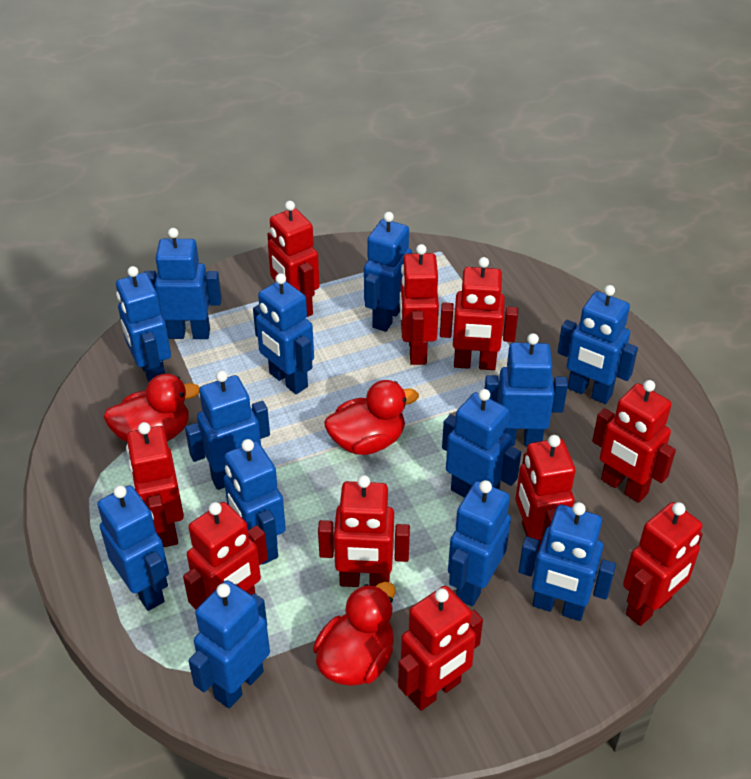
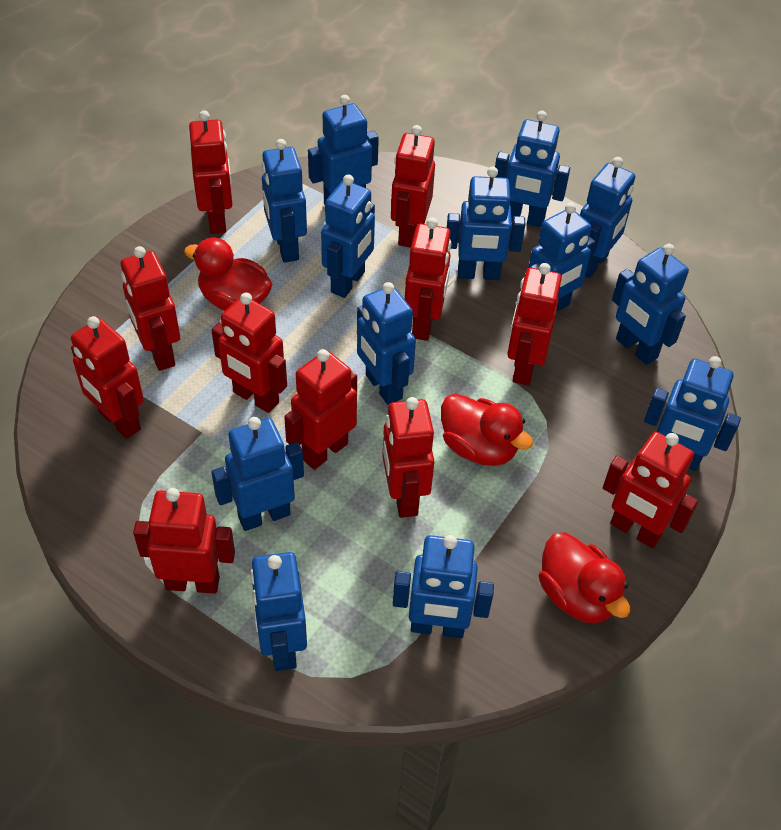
red robot: 10 -> 11

